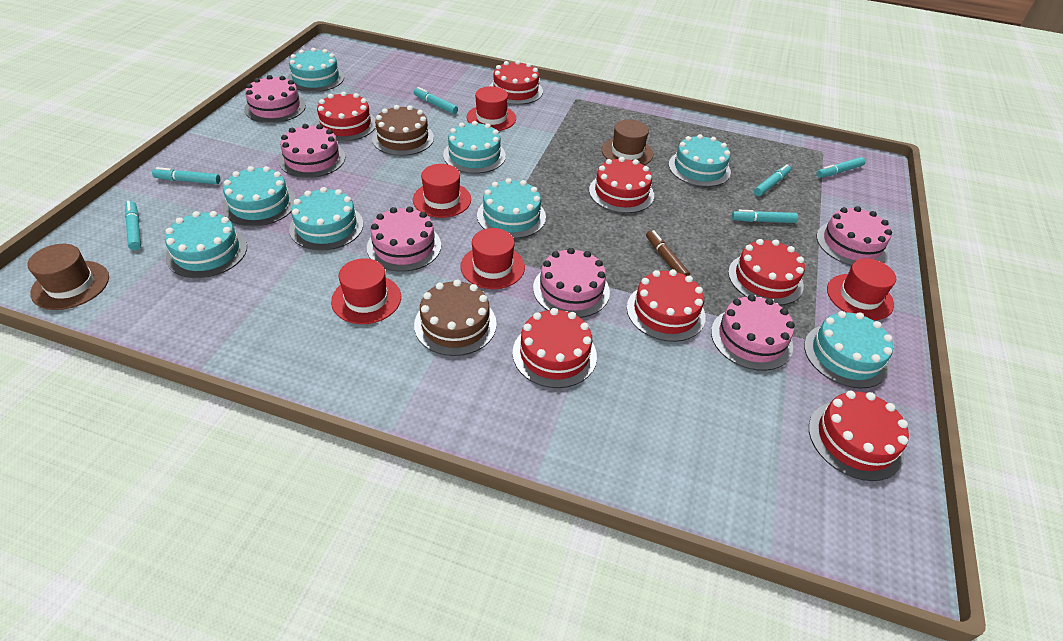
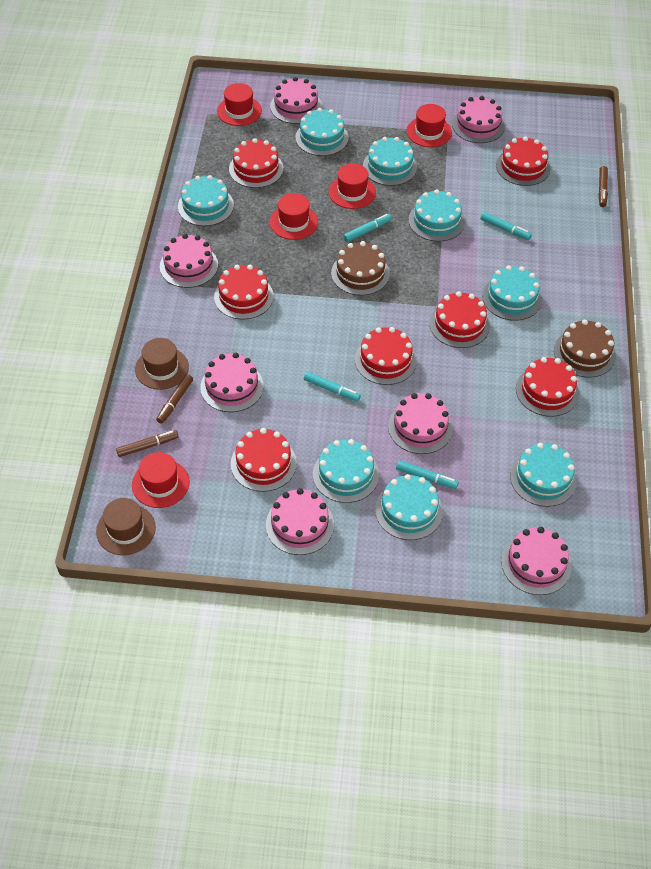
brown marker: 1 -> 3
pink cake: 6 -> 7
turquoise marker: 6 -> 4

